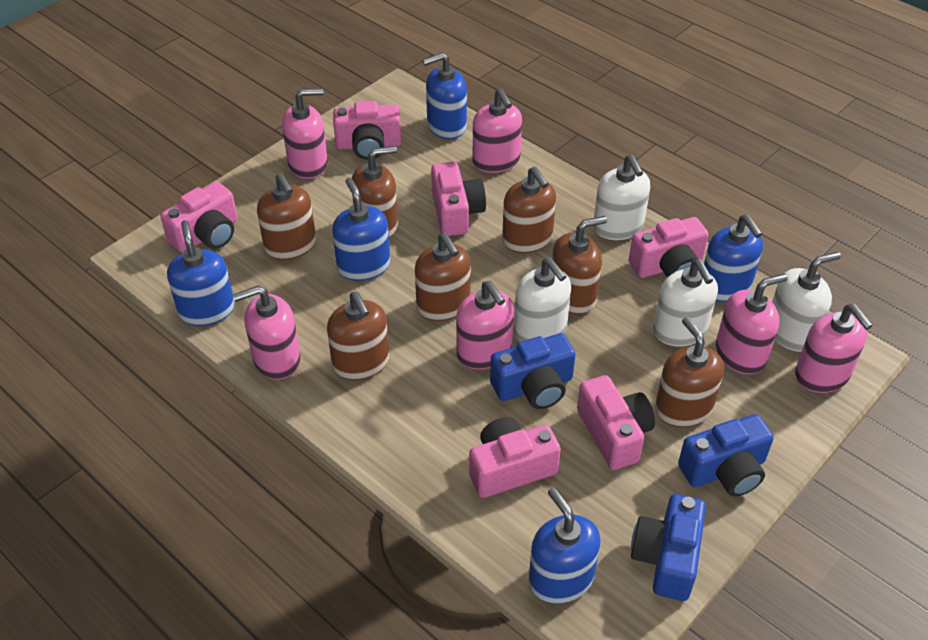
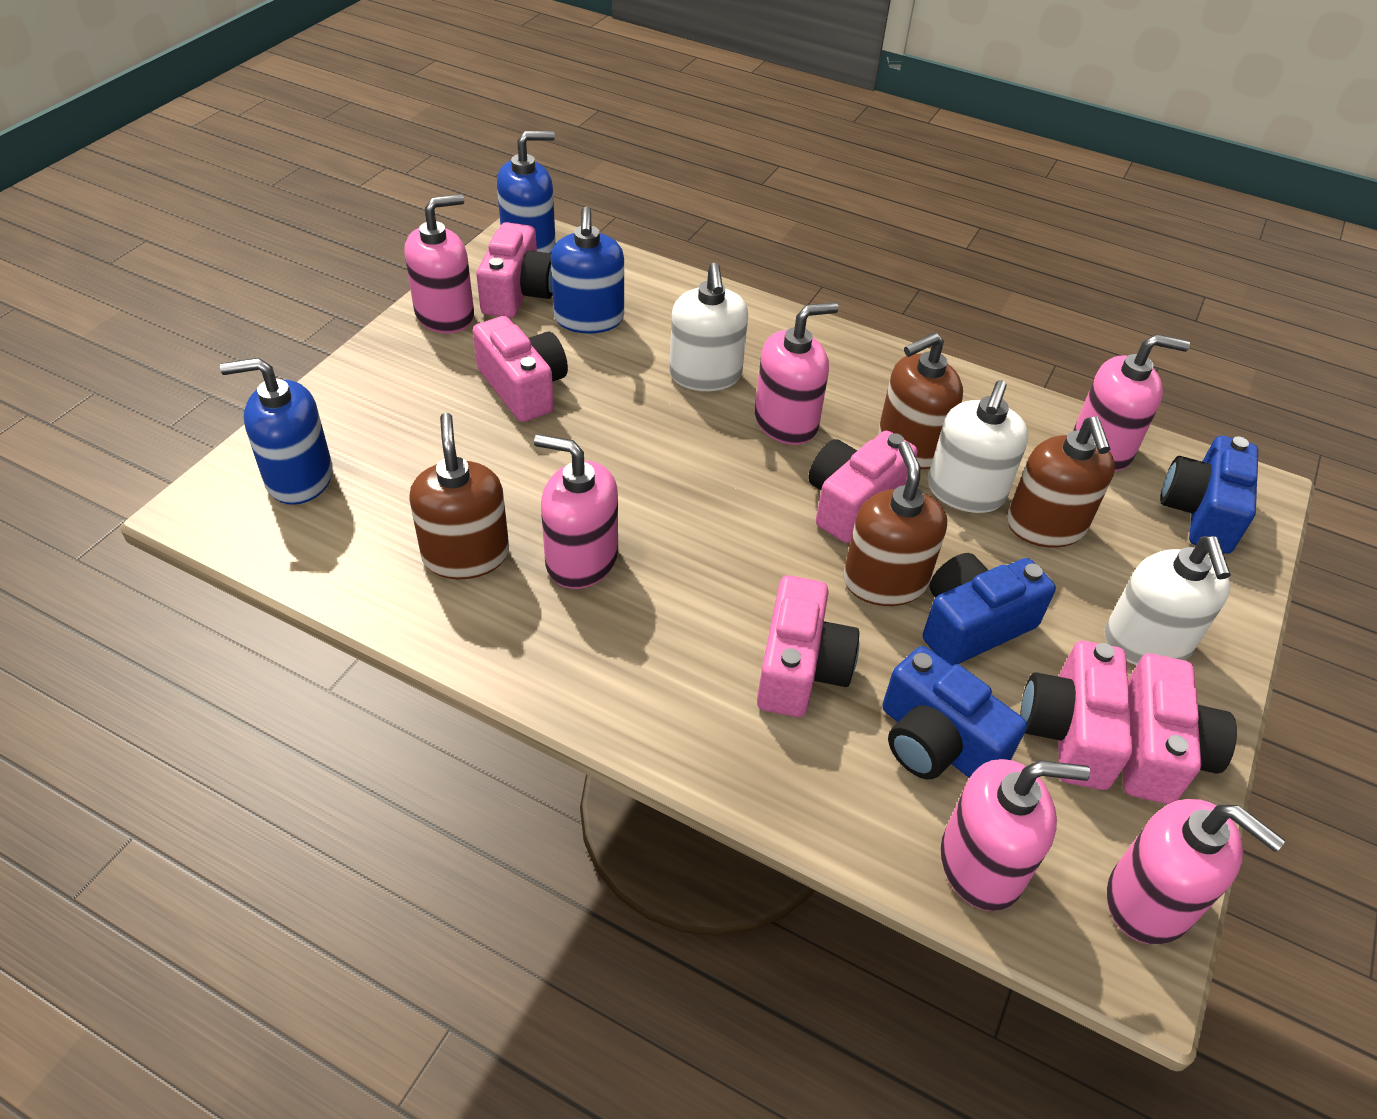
blue soap dispenser: 5 -> 3
brown soap dispenser: 7 -> 4
white soap dispenser: 4 -> 3

